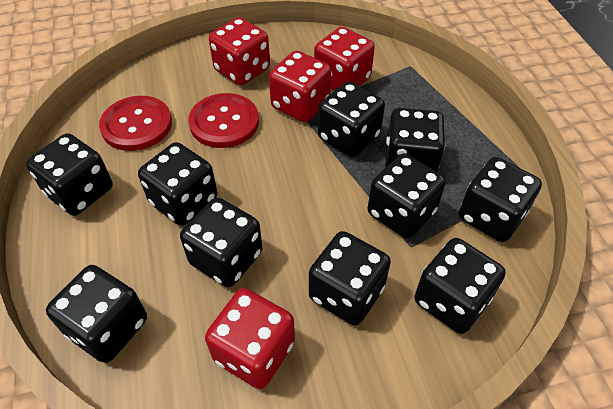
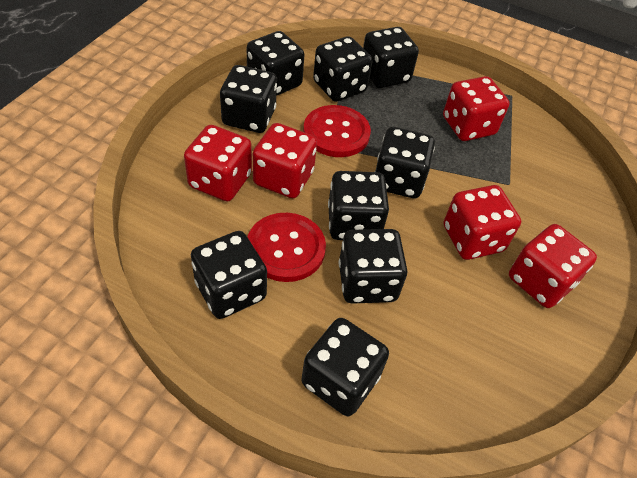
black dice: 10 -> 9
red dice: 4 -> 5

